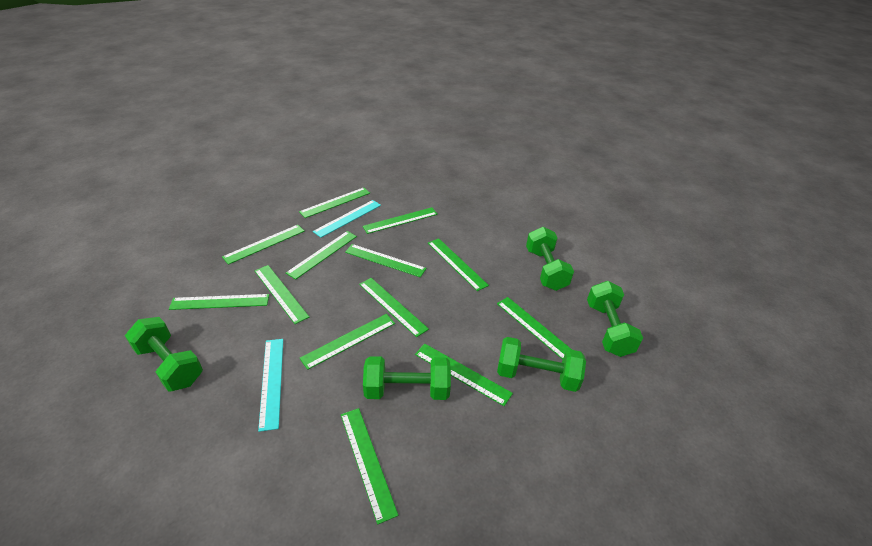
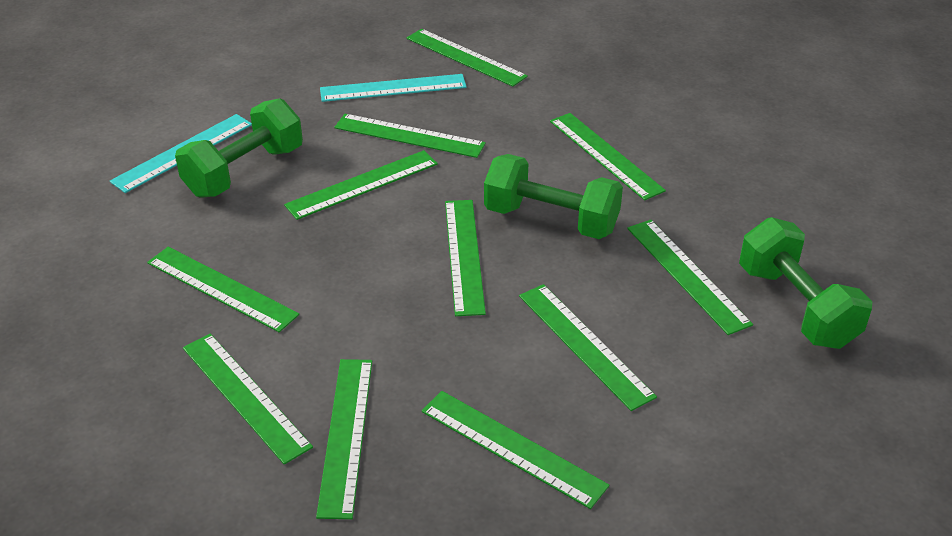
green dumbbell: 5 -> 3
green ruler: 13 -> 11

